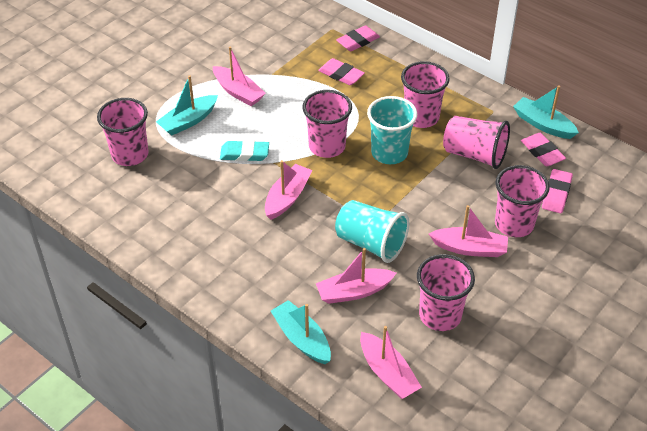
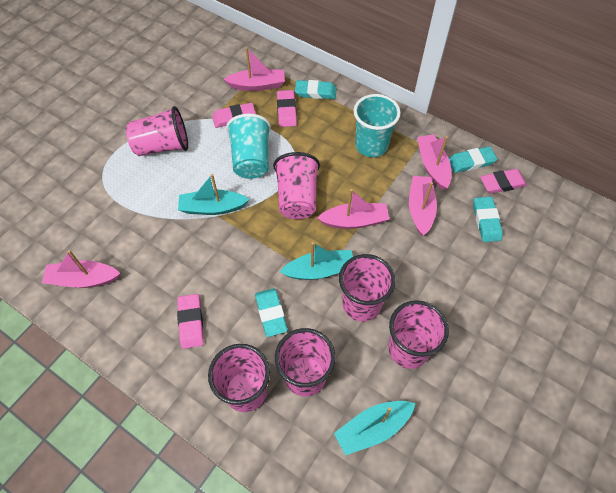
turquoise eraser: 1 -> 4

